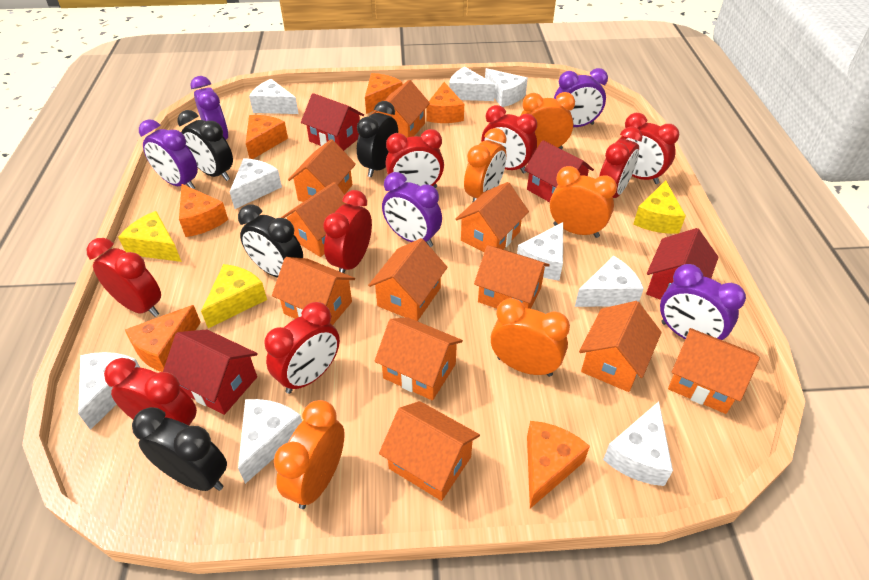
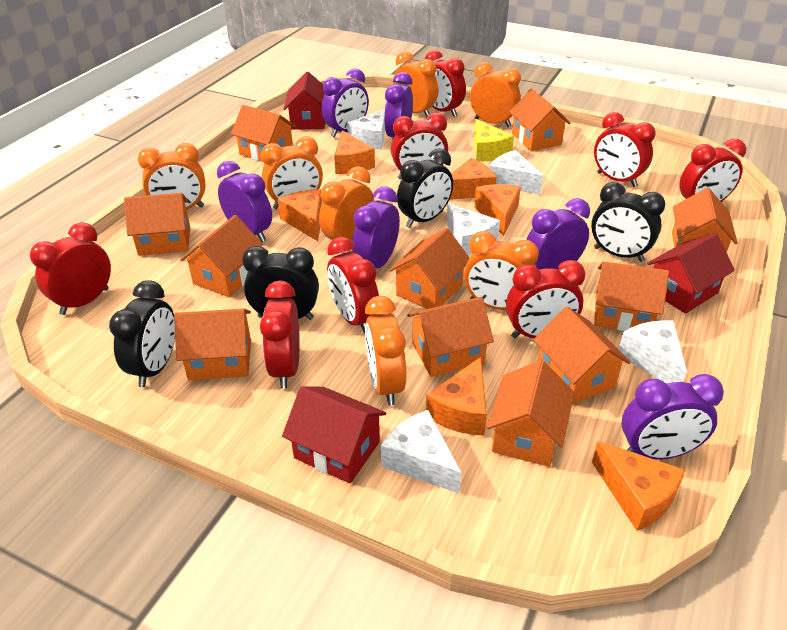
orange clock: 5 -> 7
purple clock: 5 -> 6
red house: 4 -> 3
white cheese: 9 -> 5
yellow cheese: 3 -> 1

